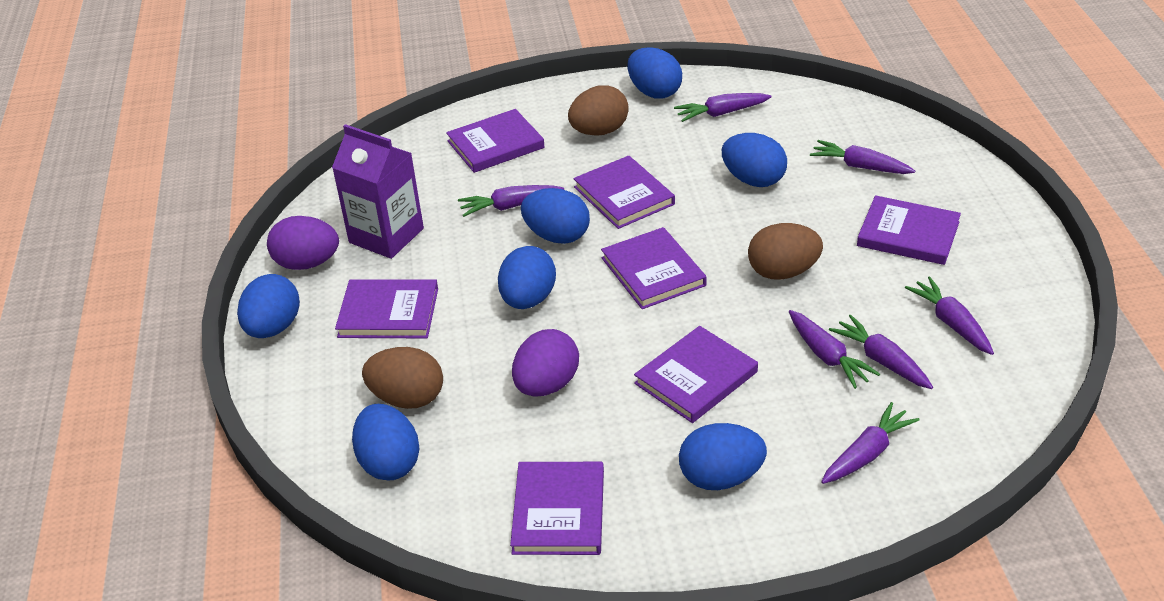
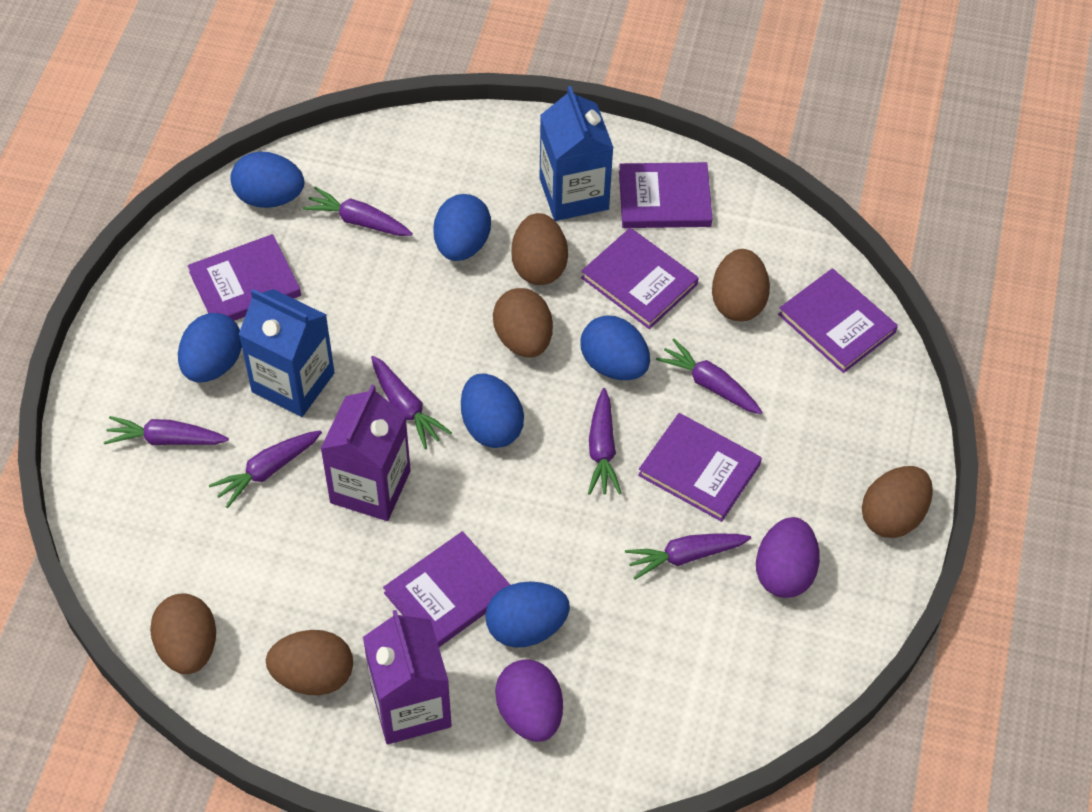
blue carton: 0 -> 2
blue egg: 7 -> 6
brown egg: 3 -> 6
purple book: 7 -> 6
purple carton: 1 -> 2

